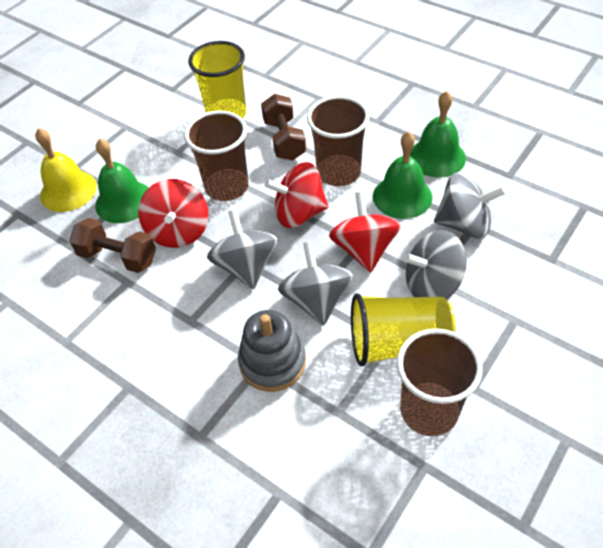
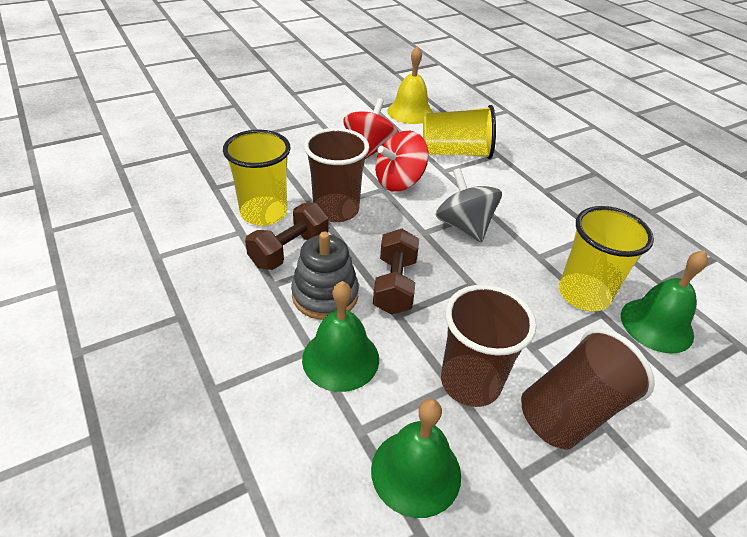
grey spinning top: 4 -> 1
red spinning top: 3 -> 2
yellow cup: 2 -> 3

